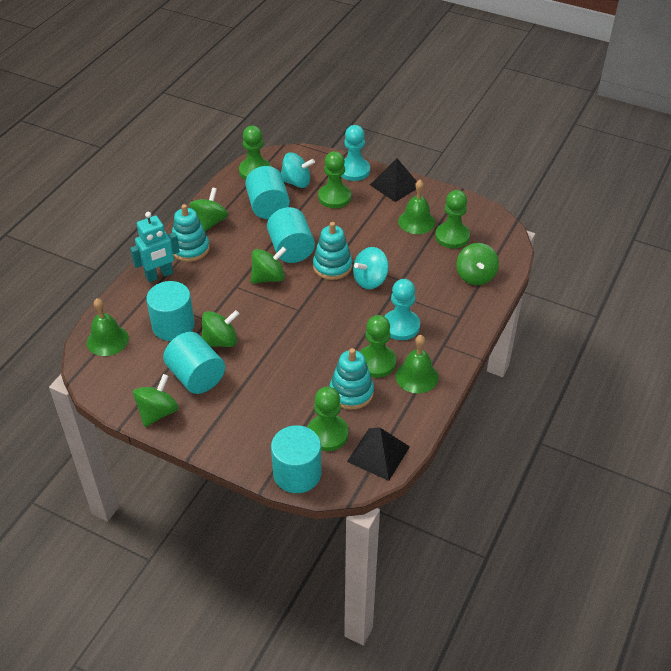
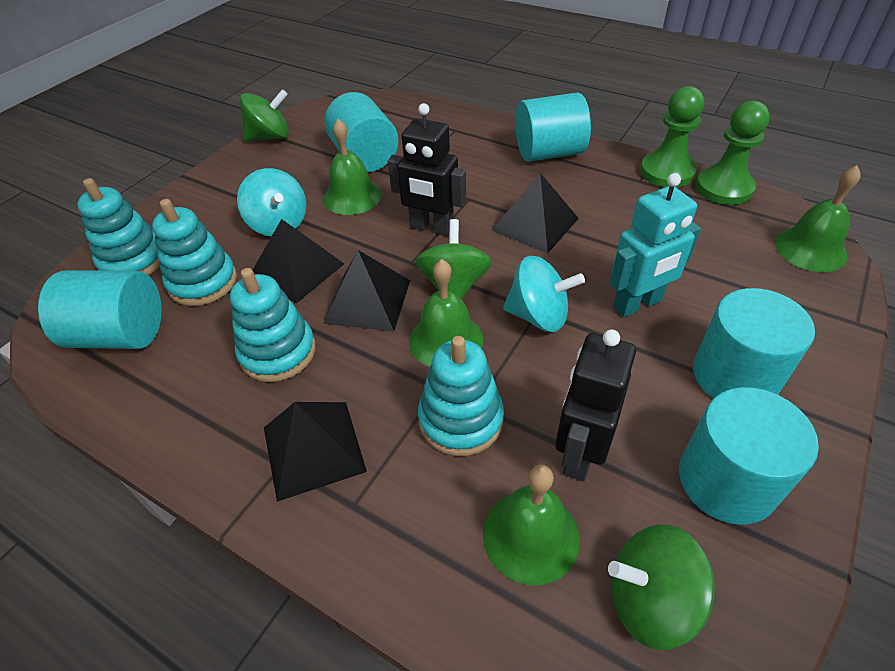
black pyramid: 2 -> 4
black robot: 0 -> 2
green bell: 3 -> 4
green pawn: 5 -> 2
green spinning top: 5 -> 3
turquoise pawn: 2 -> 0
turquoise stacking toy: 3 -> 4

